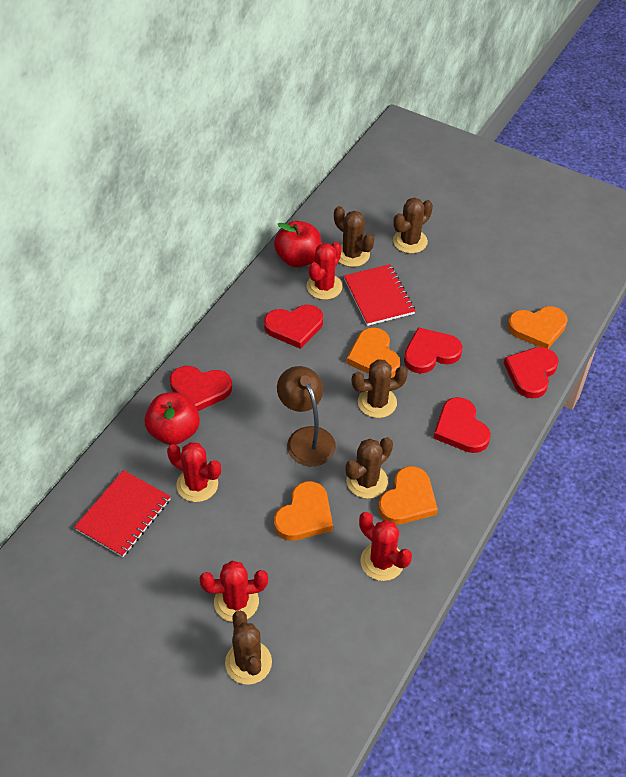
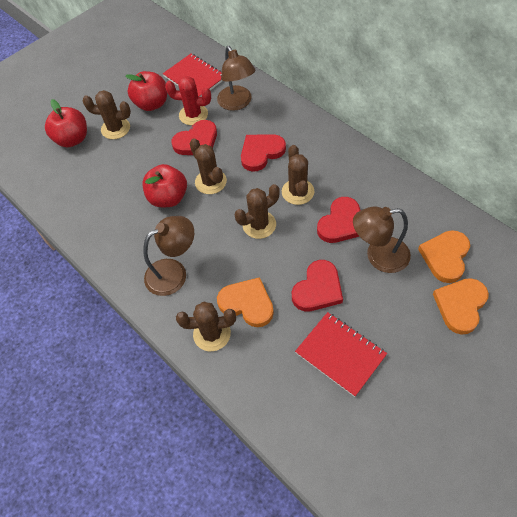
brown lamp: 1 -> 3
orange heart: 4 -> 3
red apple: 2 -> 3
red cactus: 4 -> 1
red heart: 5 -> 4

